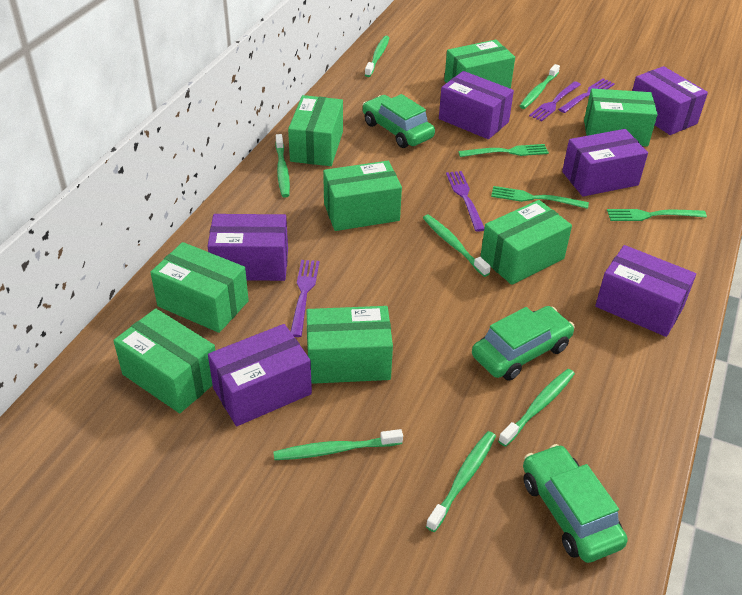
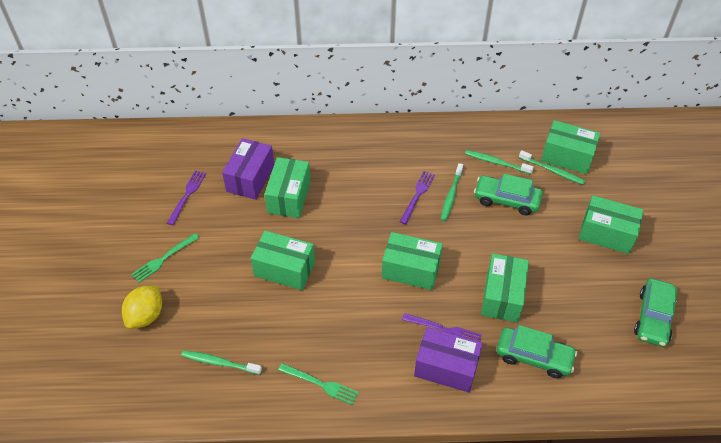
green box: 8 -> 6
green fork: 3 -> 2
green toothbrush: 7 -> 4
purple box: 6 -> 2
purple fork: 4 -> 3
yellow lemon: 0 -> 1

